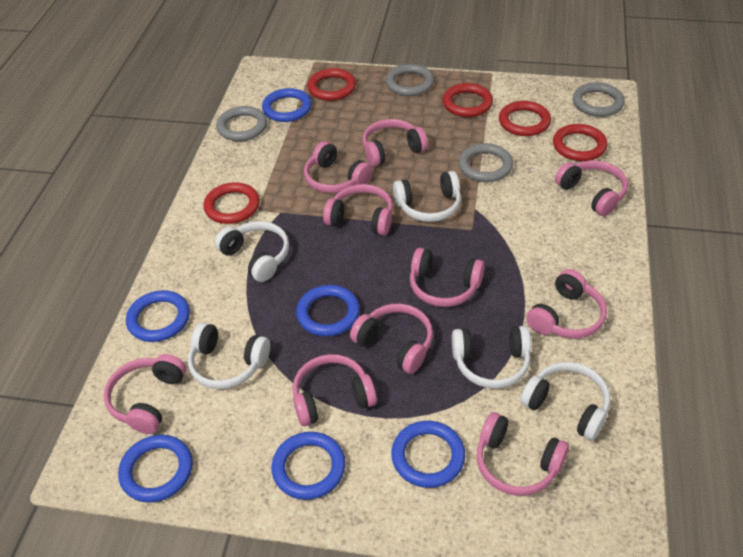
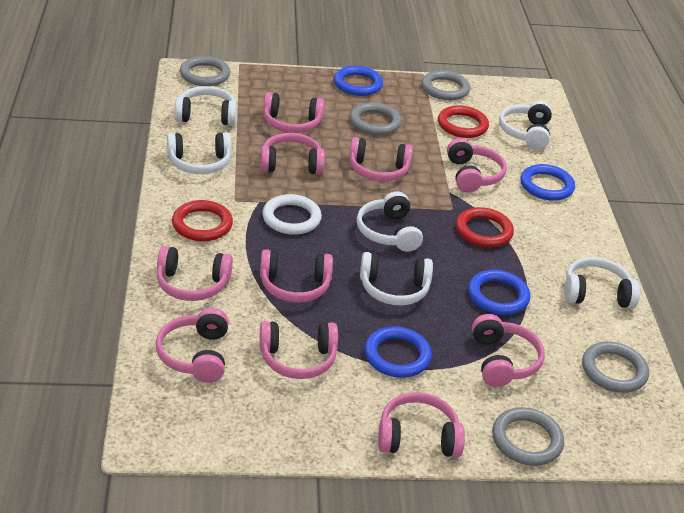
blue ring: 6 -> 4
grey ring: 4 -> 5
red ring: 5 -> 3
white headphones: 5 -> 6
white ring: 0 -> 1

